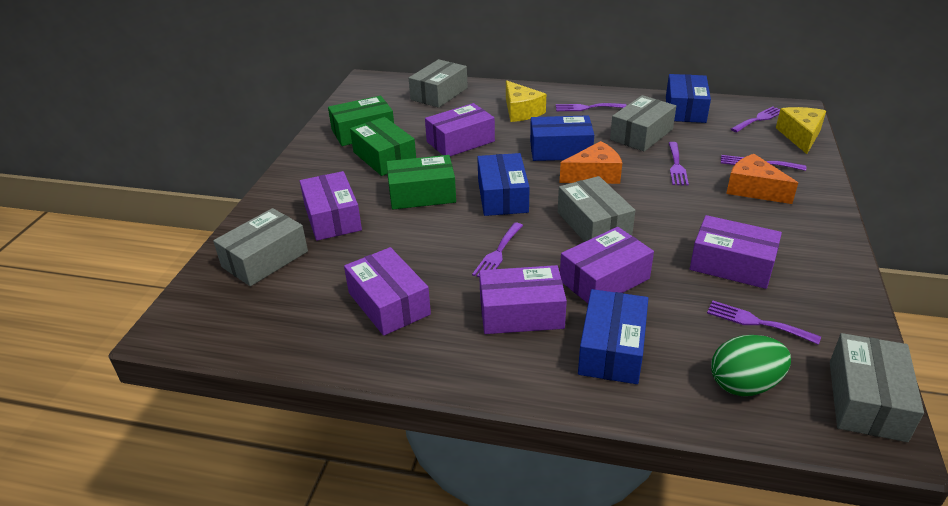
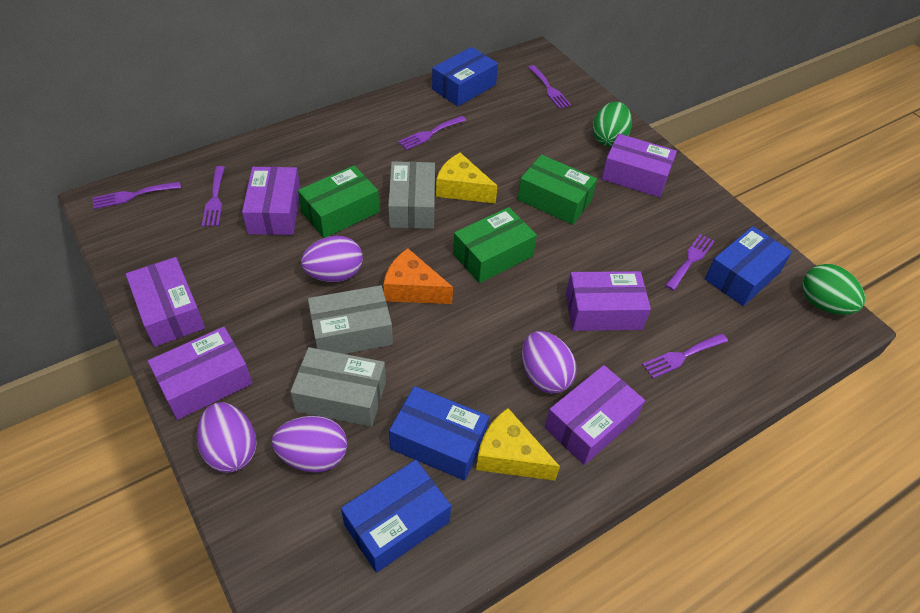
green egg: 1 -> 2
grey box: 5 -> 3
orange cheese: 2 -> 1
purple egg: 0 -> 4

